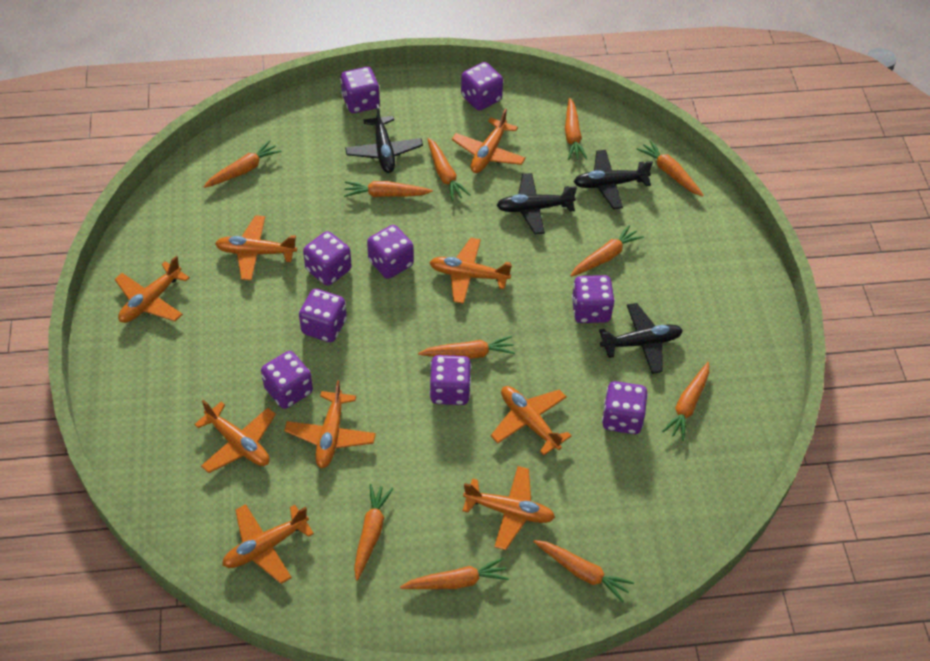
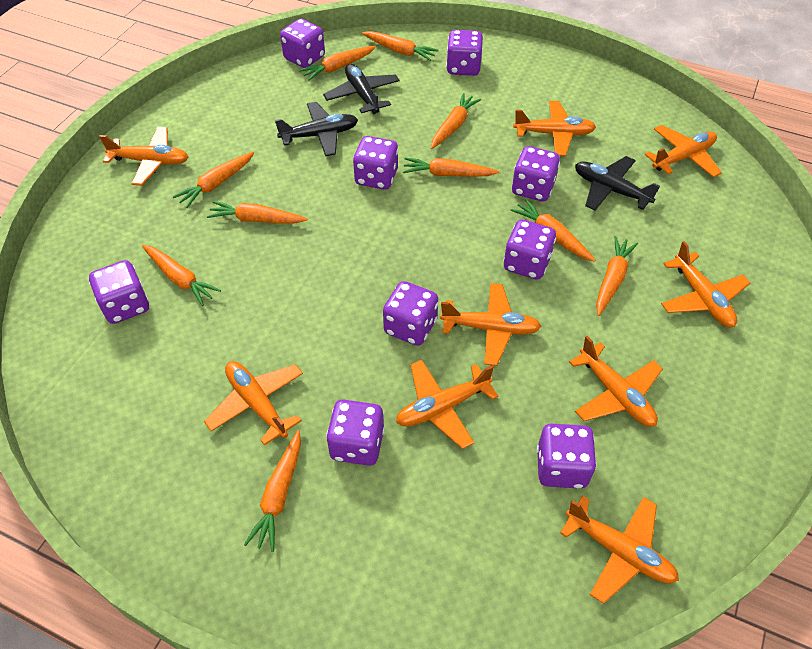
black plane: 4 -> 3
orange carrot: 11 -> 10

